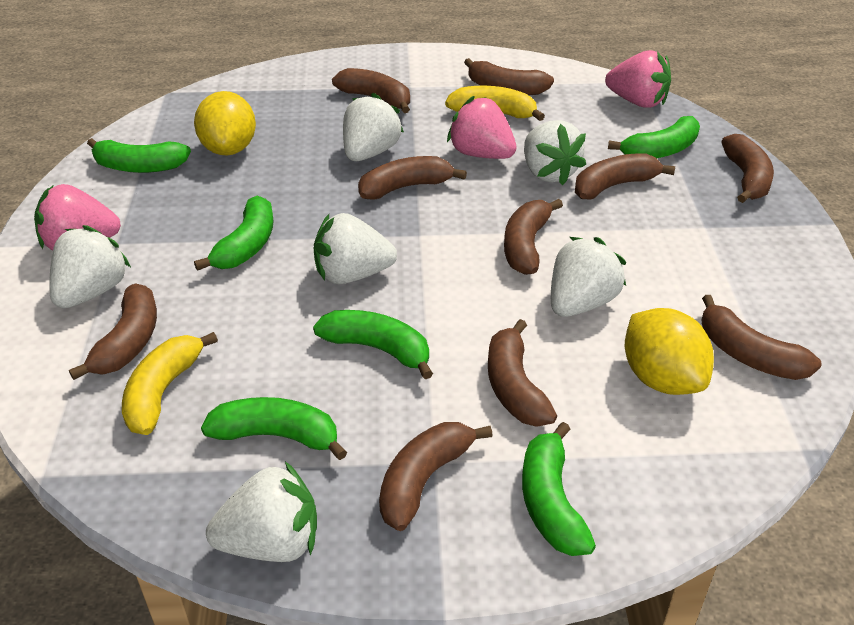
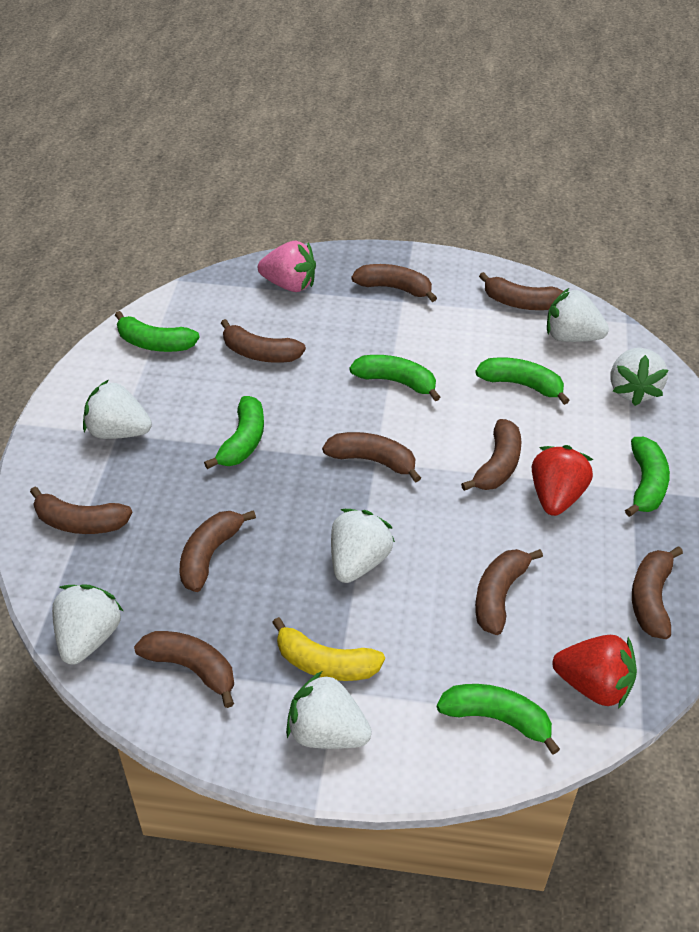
pink strawberry: 3 -> 1
red strawberry: 0 -> 2
yellow banana: 2 -> 1
yellow lemon: 2 -> 0

